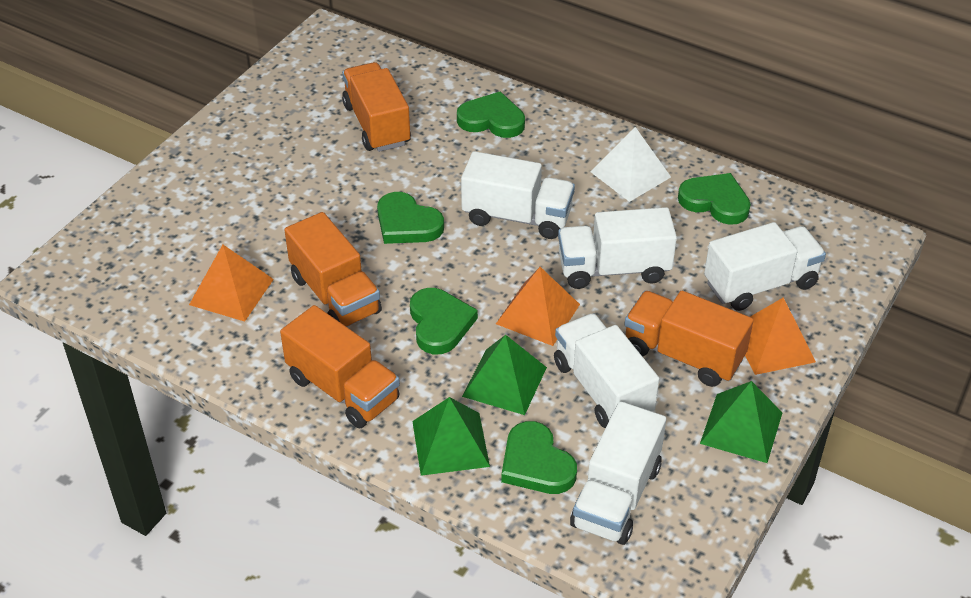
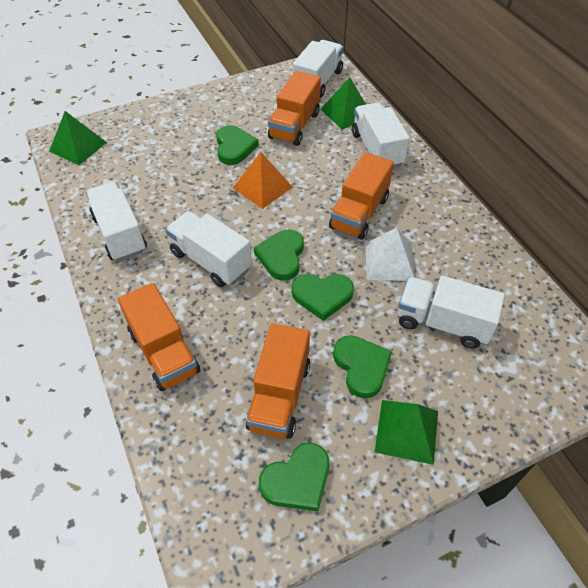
orange pyramid: 3 -> 1

